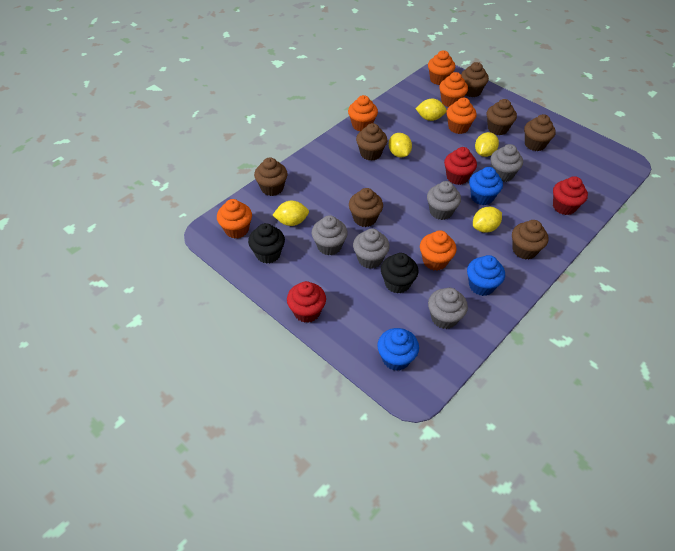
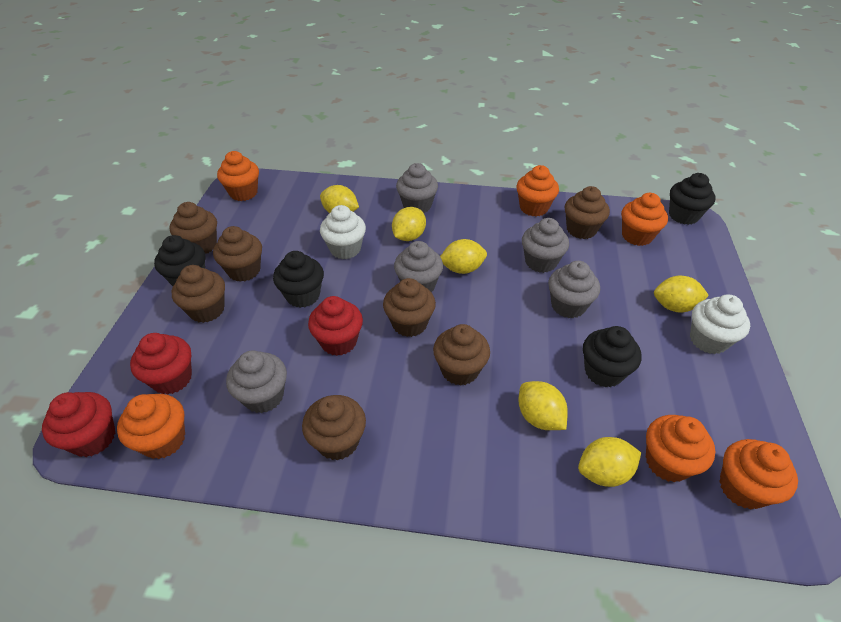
black cupcake: 2 -> 4
blue cupcake: 3 -> 0
white cupcake: 0 -> 2
yellow lemon: 5 -> 6

